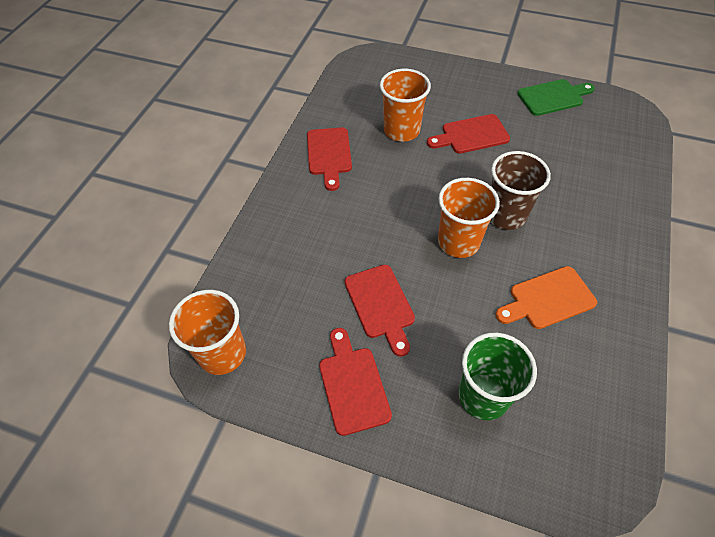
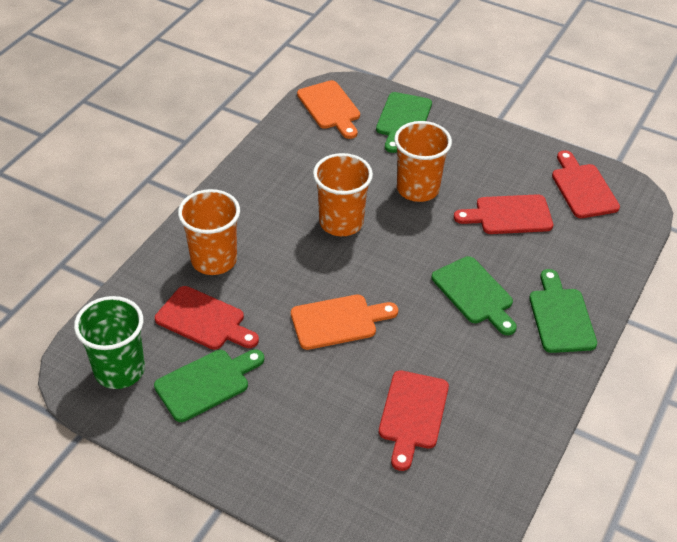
brown cup: 1 -> 0
green cutting board: 1 -> 4
orange cutting board: 1 -> 2

